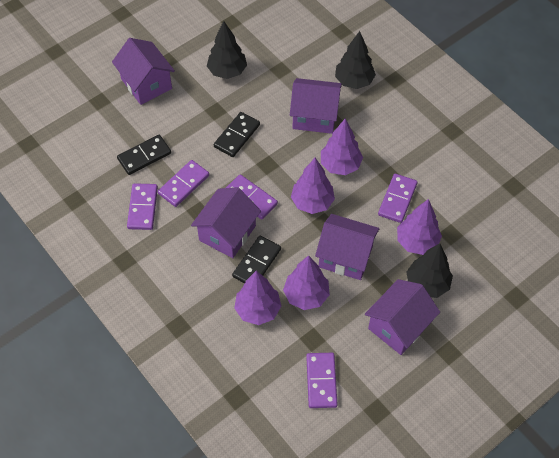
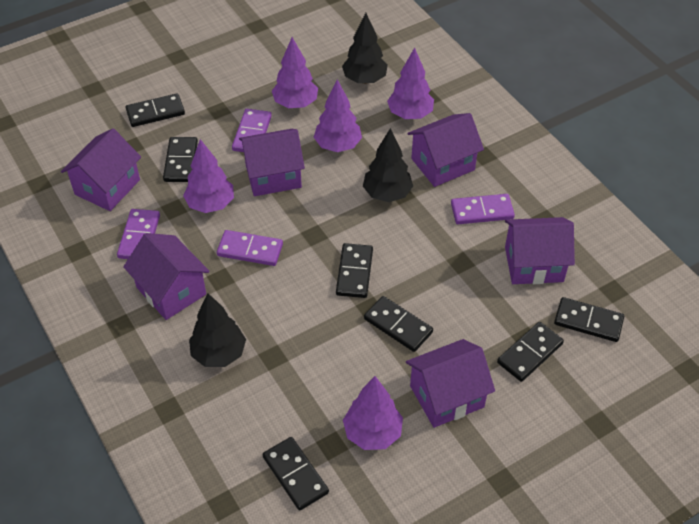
black domino: 3 -> 7
purple domino: 5 -> 4
purple house: 5 -> 6

